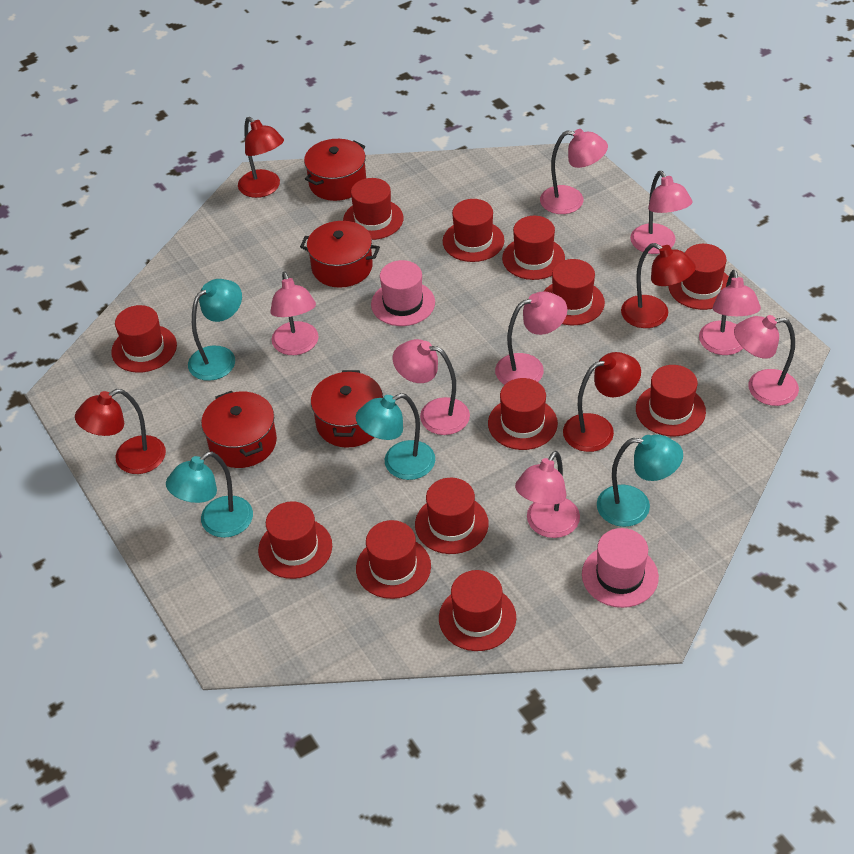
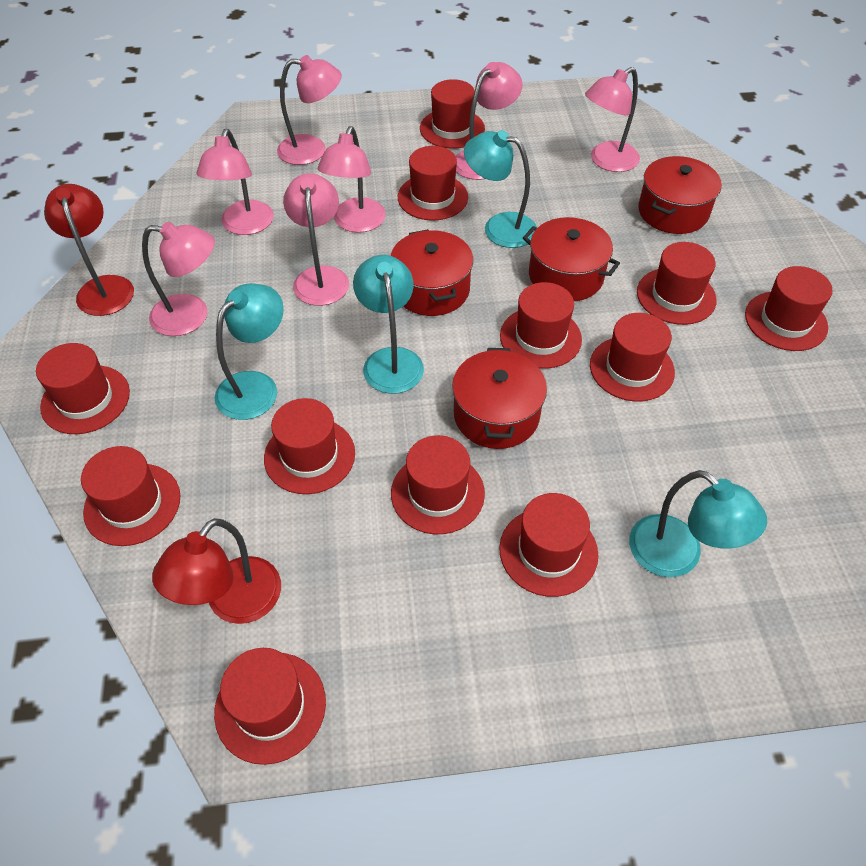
pink hat: 2 -> 0
pink lamp: 8 -> 7
red lamp: 4 -> 2

